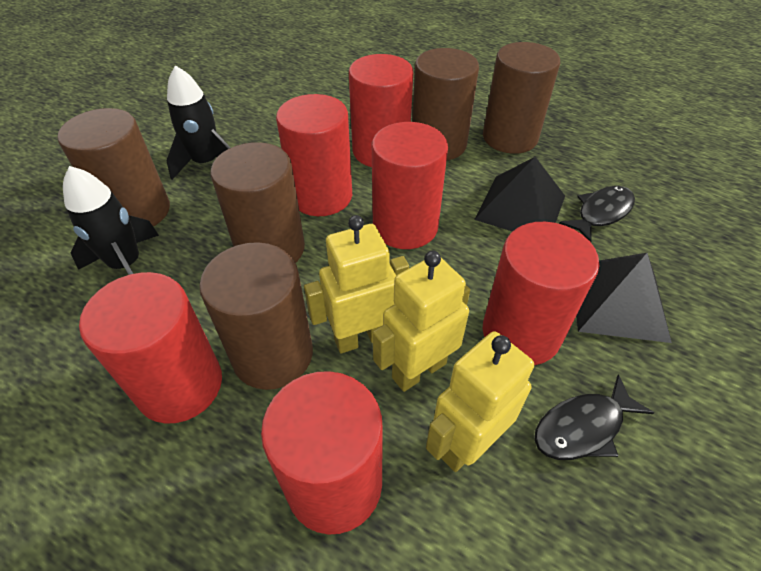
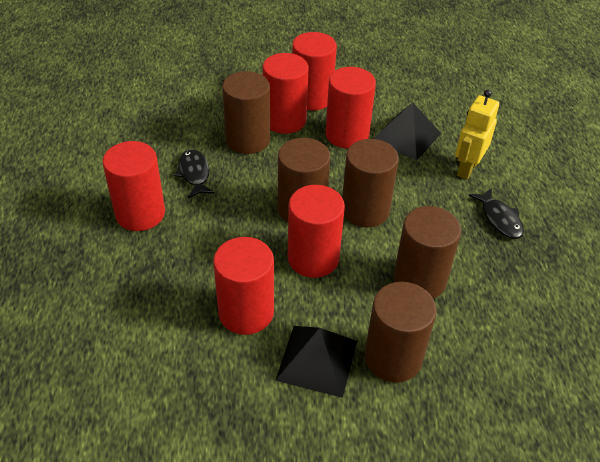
black rocket: 2 -> 0
yellow robot: 3 -> 1

